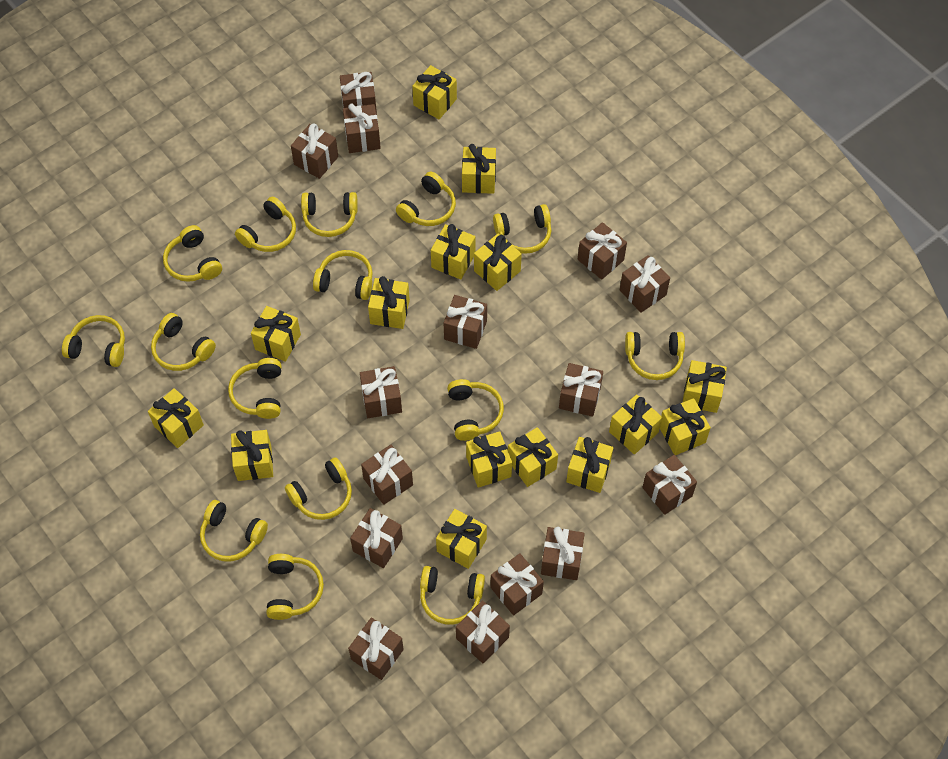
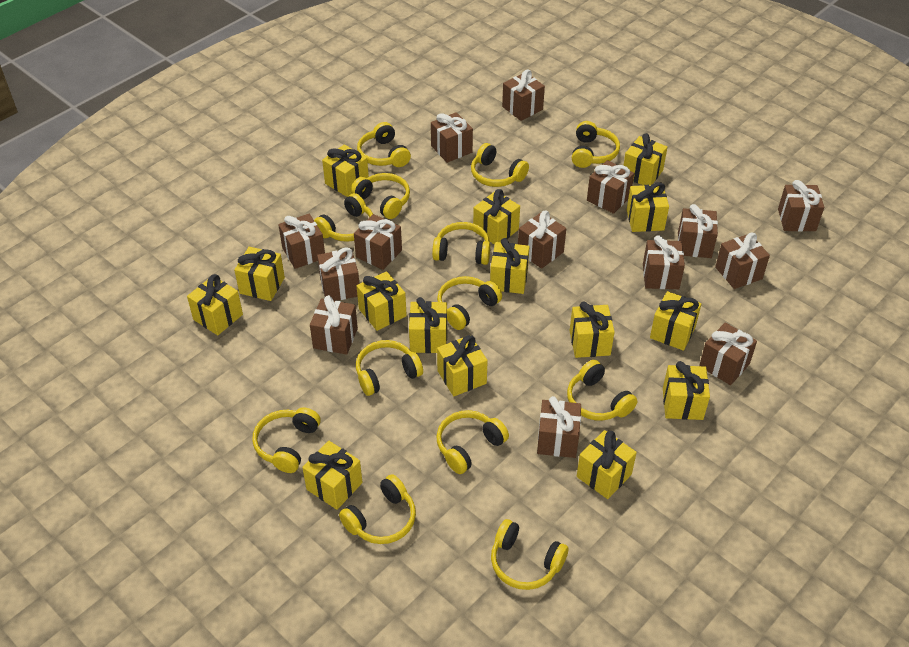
brown gift: 15 -> 14
yellow headphones: 15 -> 13

